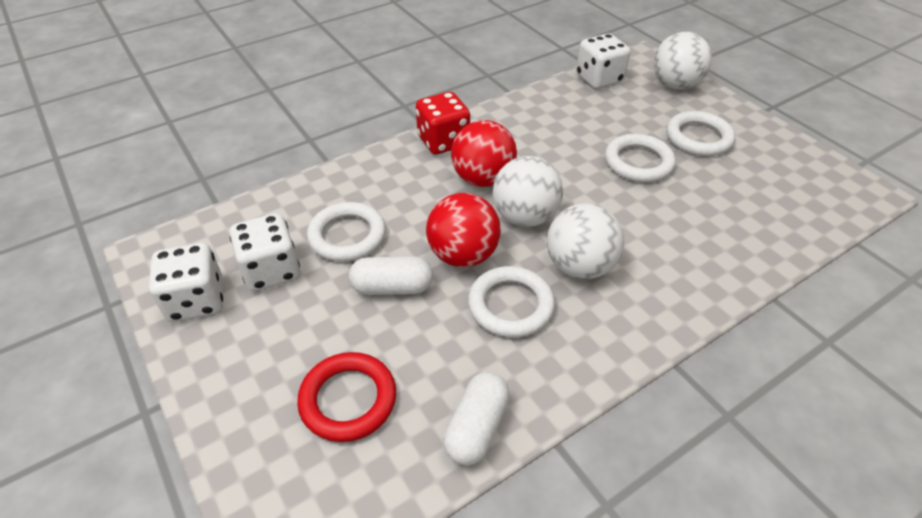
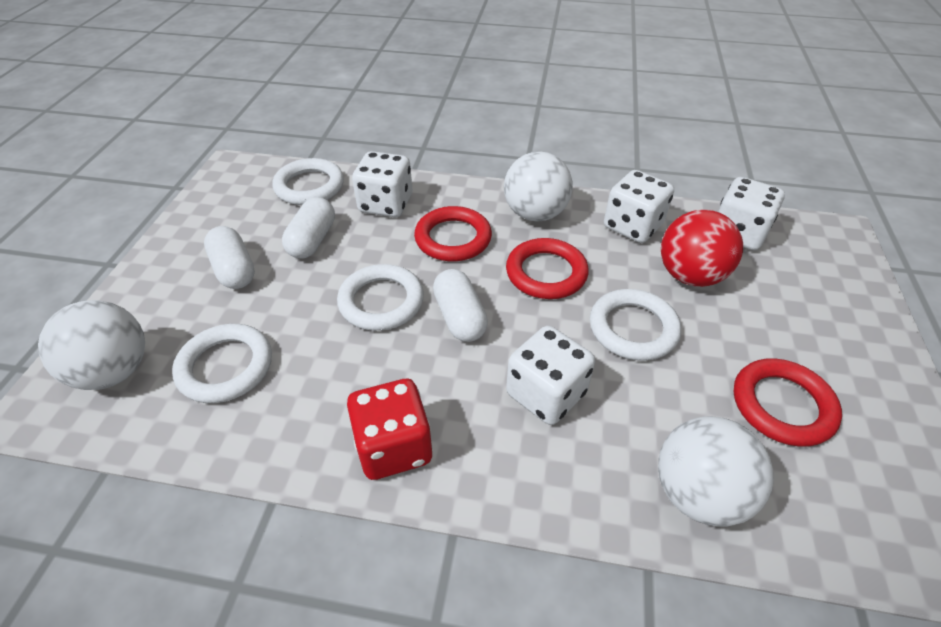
red ball: 2 -> 1
red ring: 1 -> 3
white capsule: 2 -> 3
white dice: 3 -> 4

